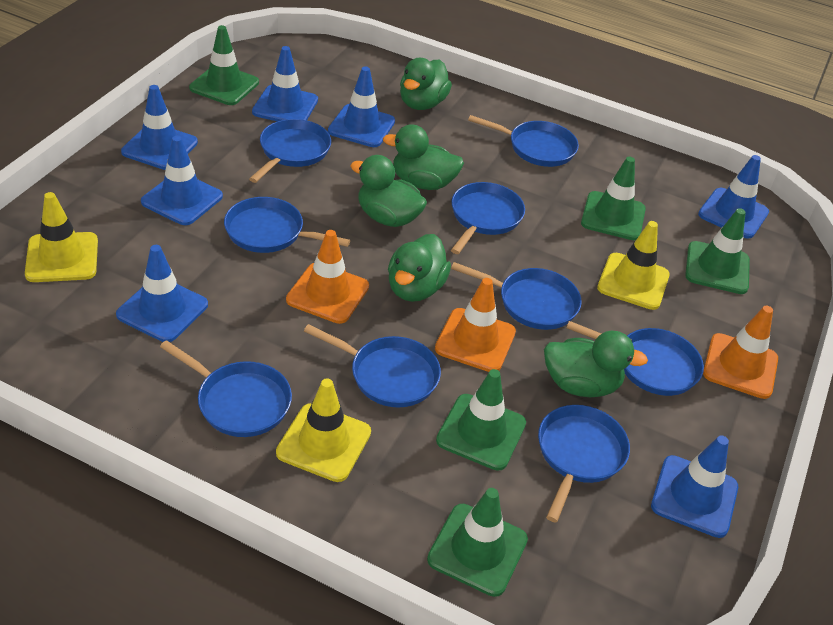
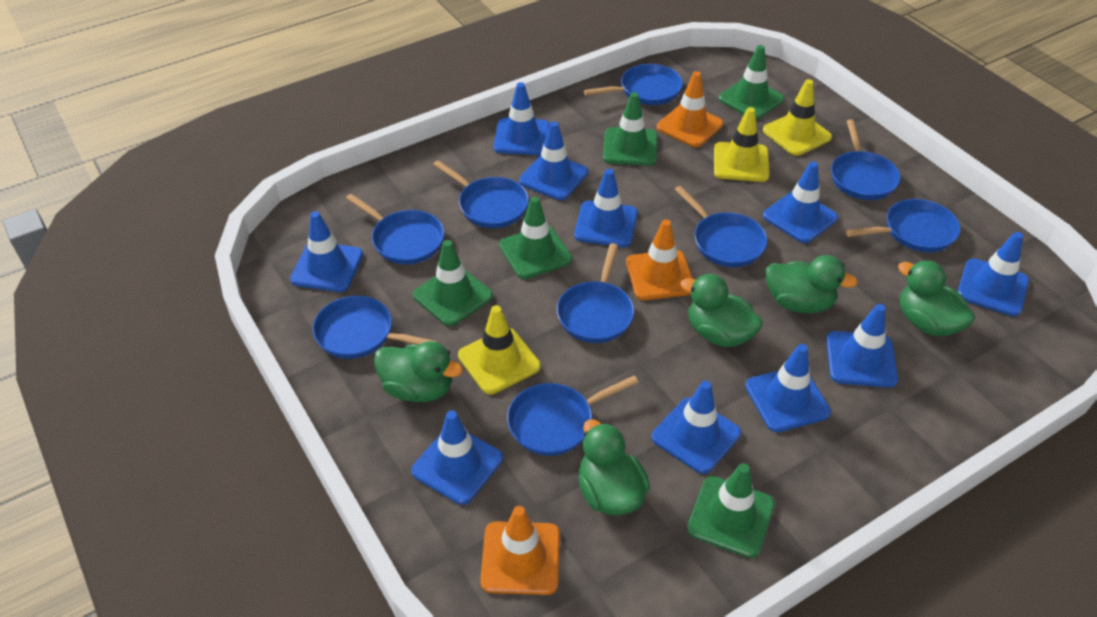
blue traffic cone: 7 -> 10

